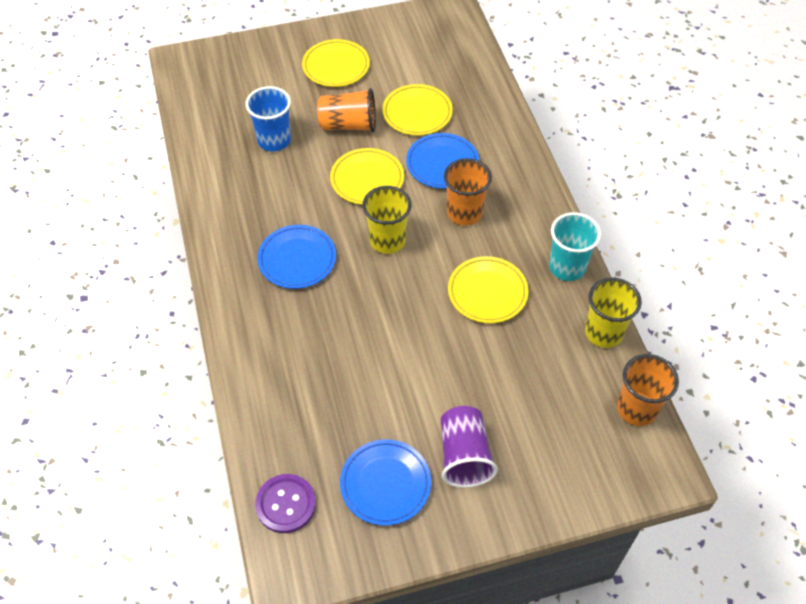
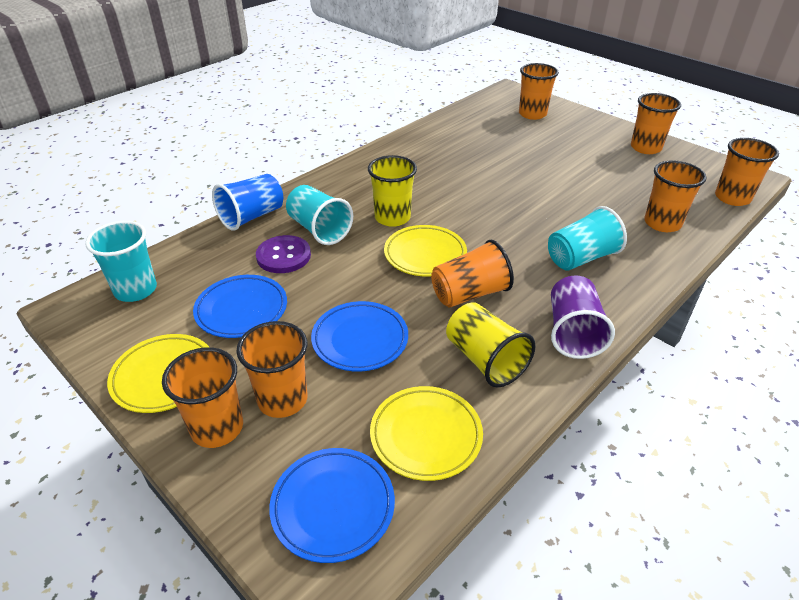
orange cup: 3 -> 7
turquoise cup: 1 -> 3
yellow plate: 4 -> 3

